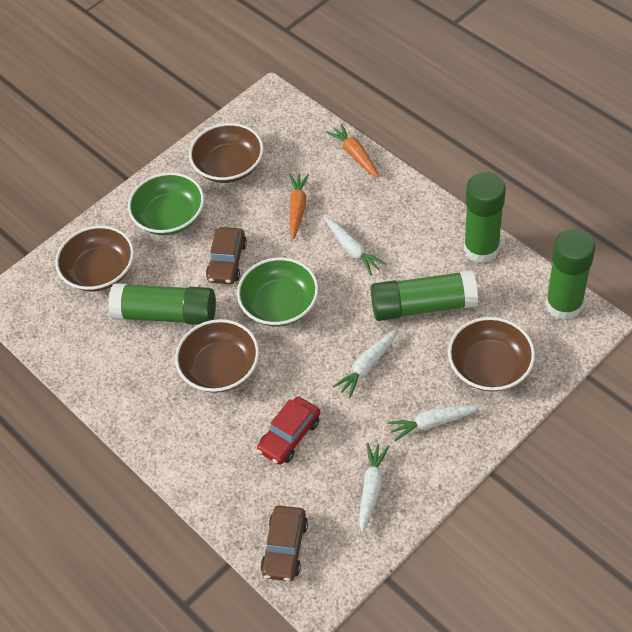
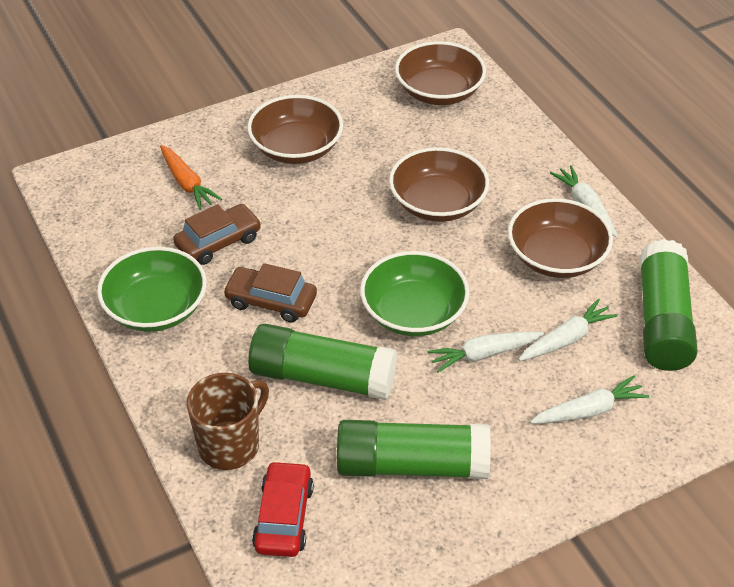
brown mug: 0 -> 1
green glue stick: 4 -> 3
orange carrot: 2 -> 1

